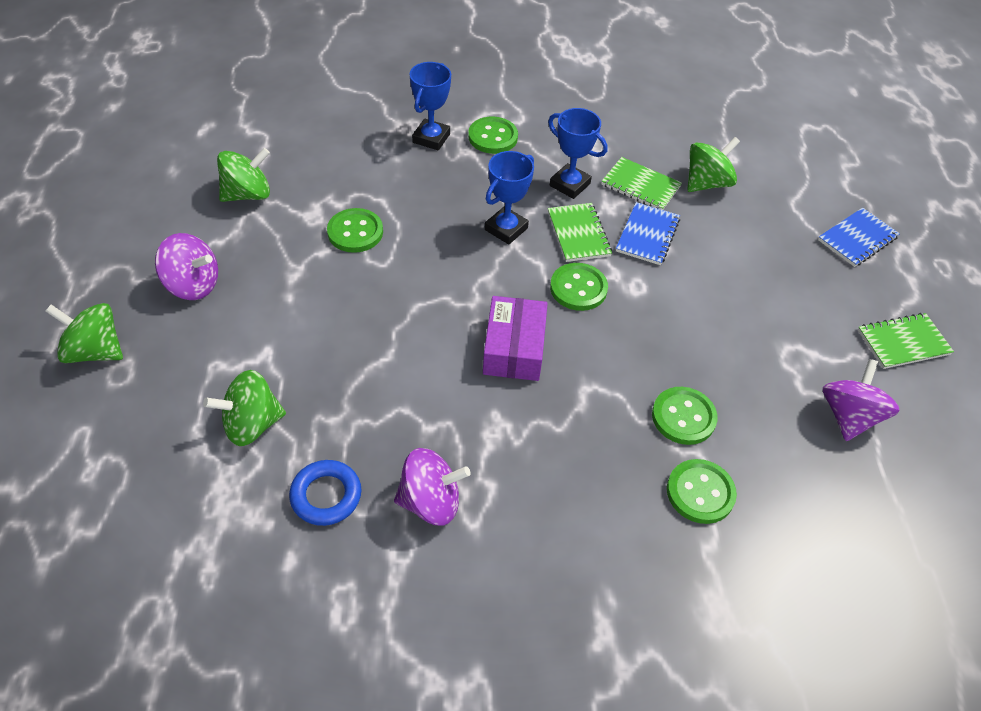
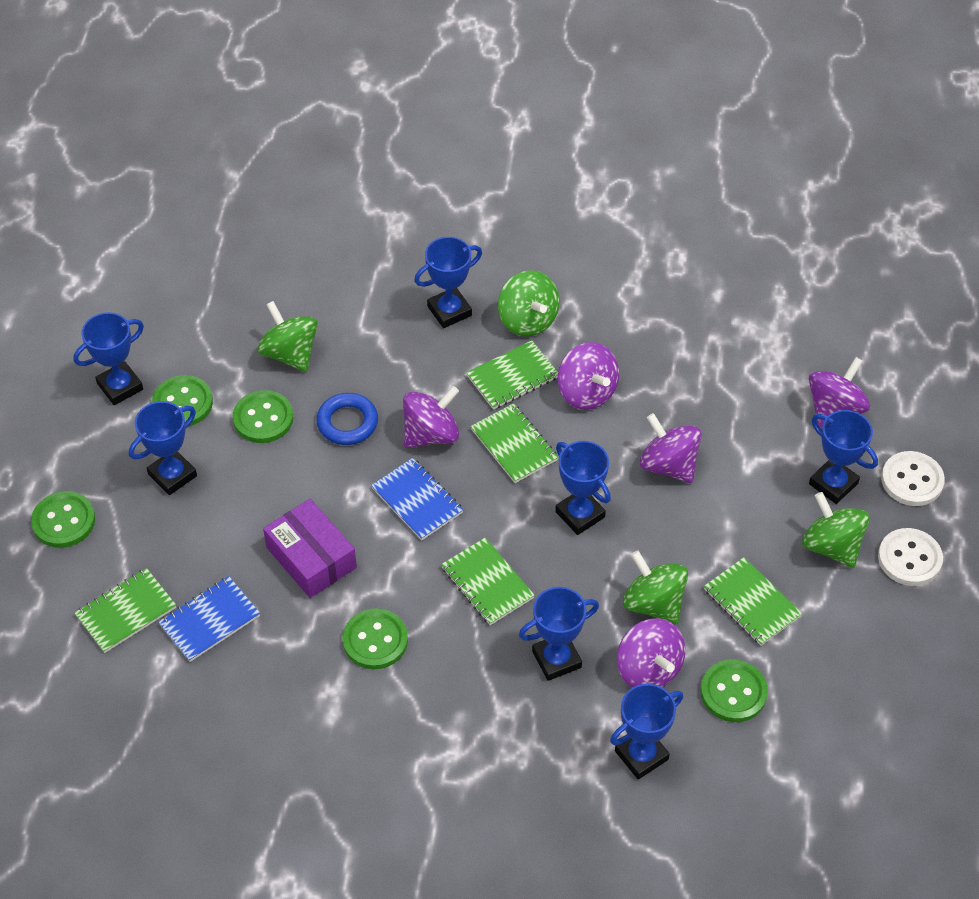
blue trophy: 3 -> 7
green notebook: 3 -> 5
purple spinning top: 3 -> 5
white button: 0 -> 2

